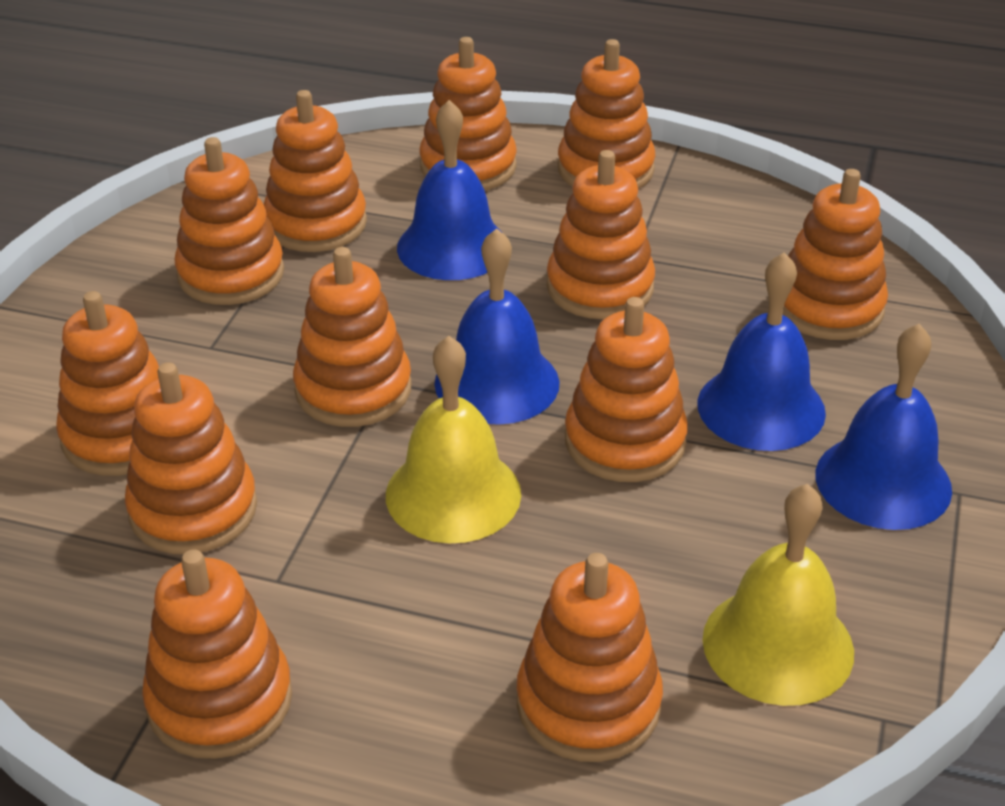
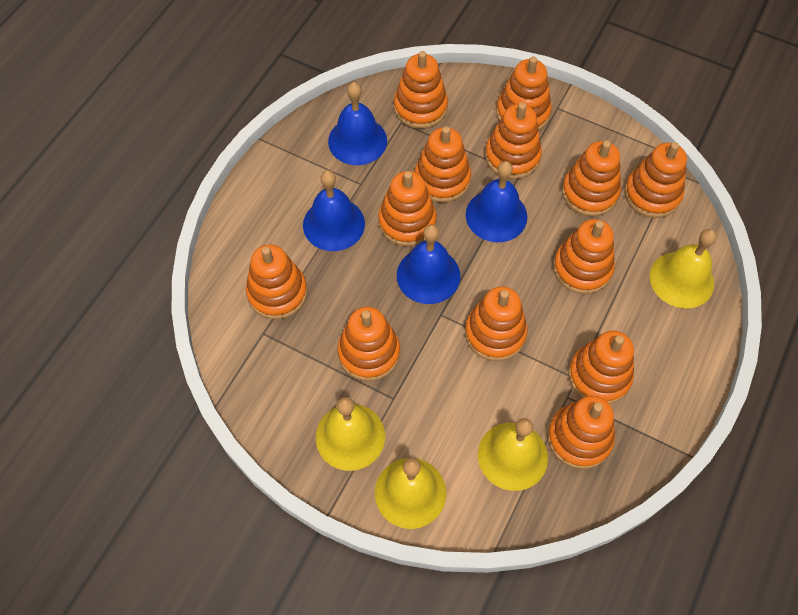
orange stacking toy: 12 -> 13
yellow bell: 2 -> 4

